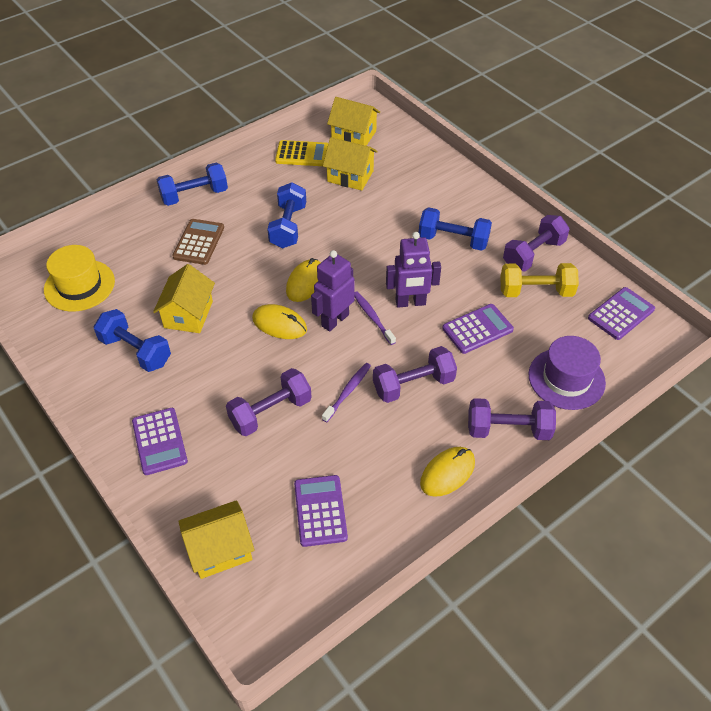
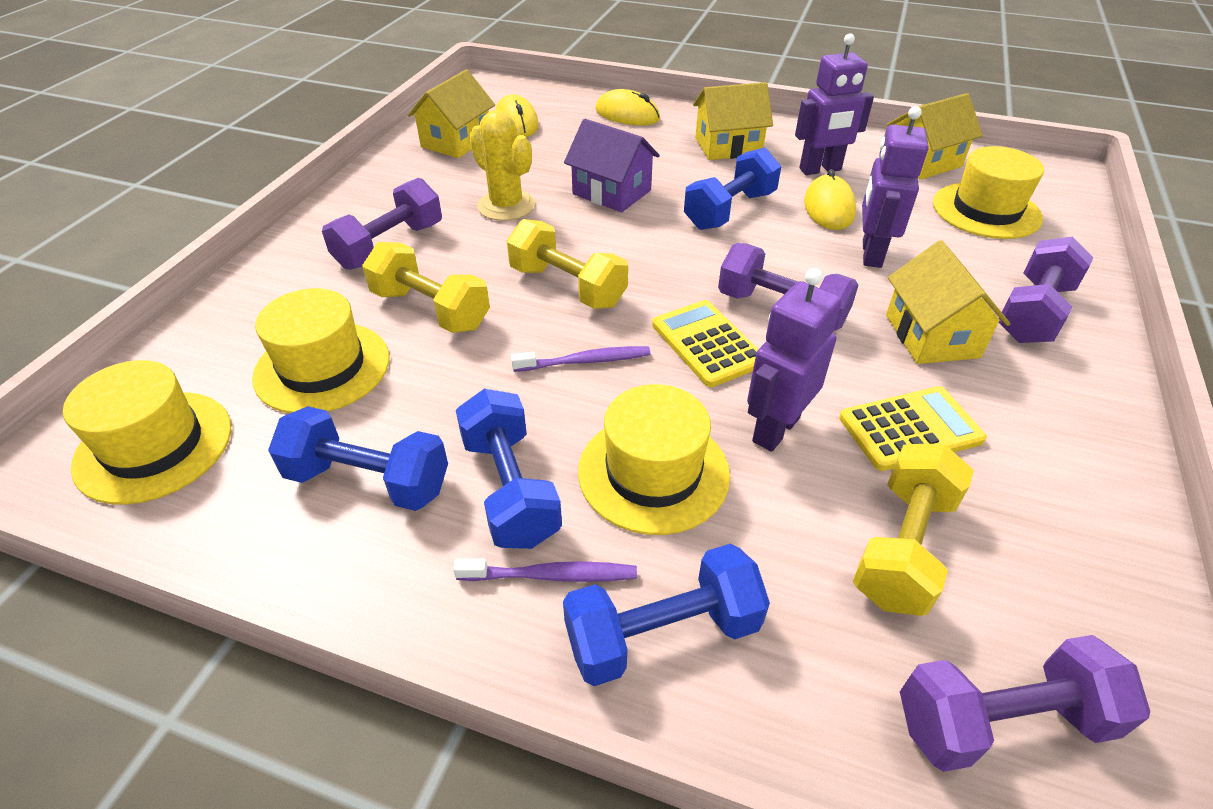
brown calculator: 1 -> 0
purple calculator: 4 -> 0
purple hat: 1 -> 0
purple house: 0 -> 1
purple robot: 2 -> 3
yellow cactus: 0 -> 1
yellow calculator: 1 -> 2
yellow dumbbell: 1 -> 3
yellow hat: 1 -> 4

